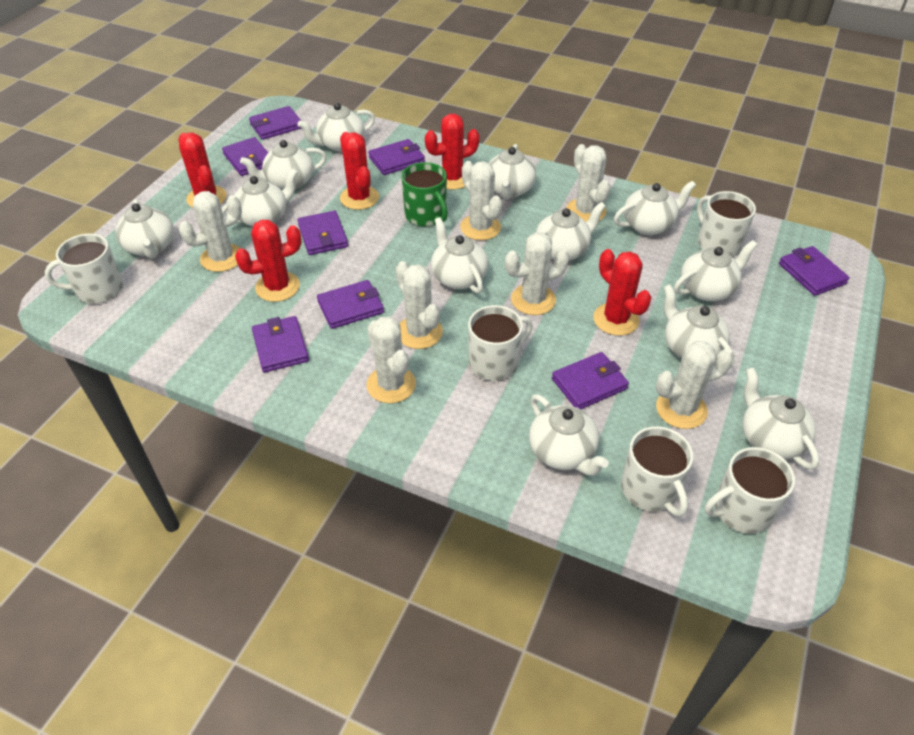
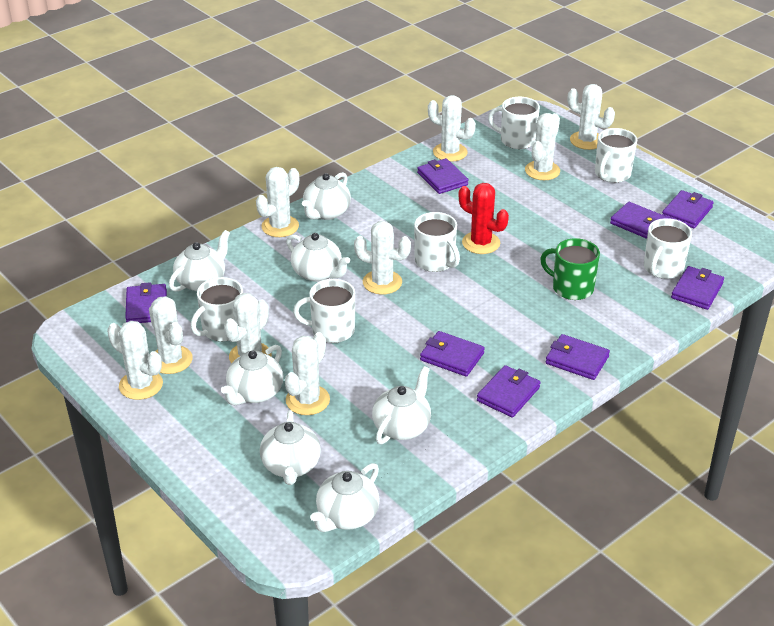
red cactus: 5 -> 1
white cactus: 7 -> 9
white mug: 5 -> 6
white teapot: 12 -> 7

